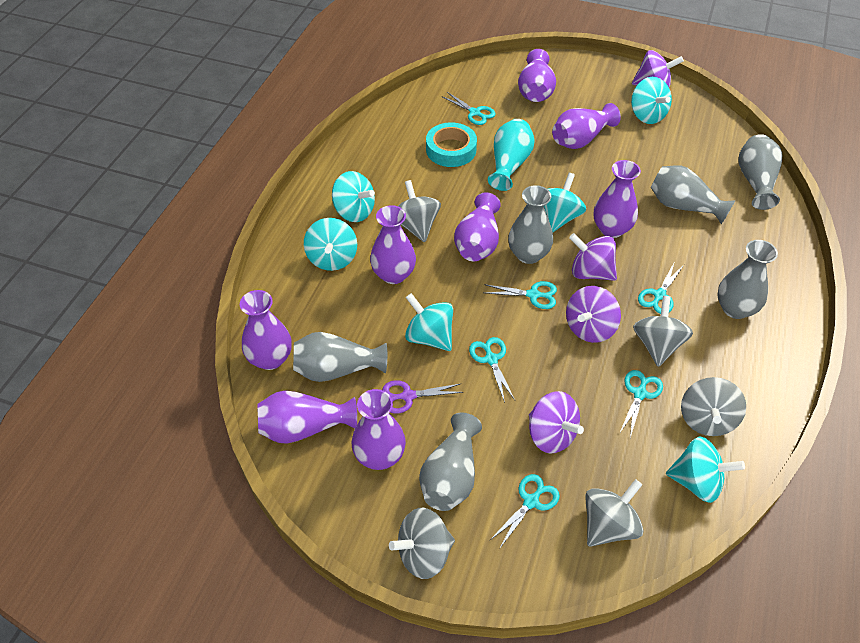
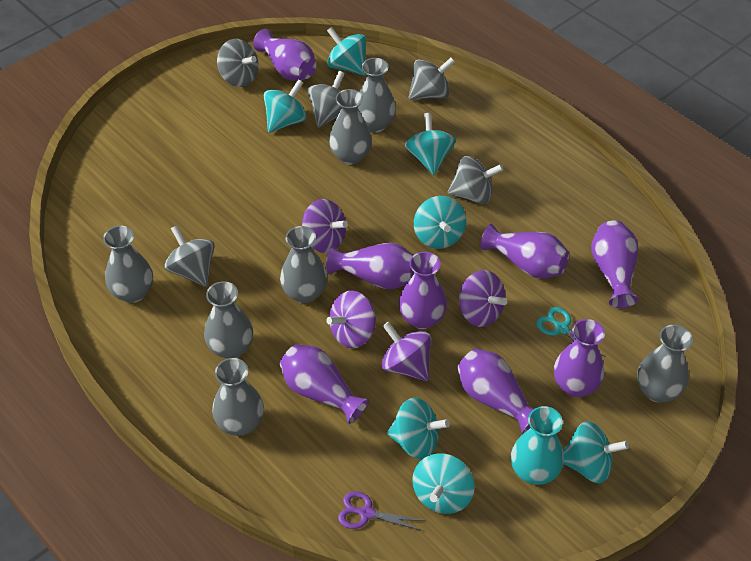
grey vase: 6 -> 7
turquoise scissors: 6 -> 1
turquoise spinning top: 6 -> 7
turquoise tape: 1 -> 0

